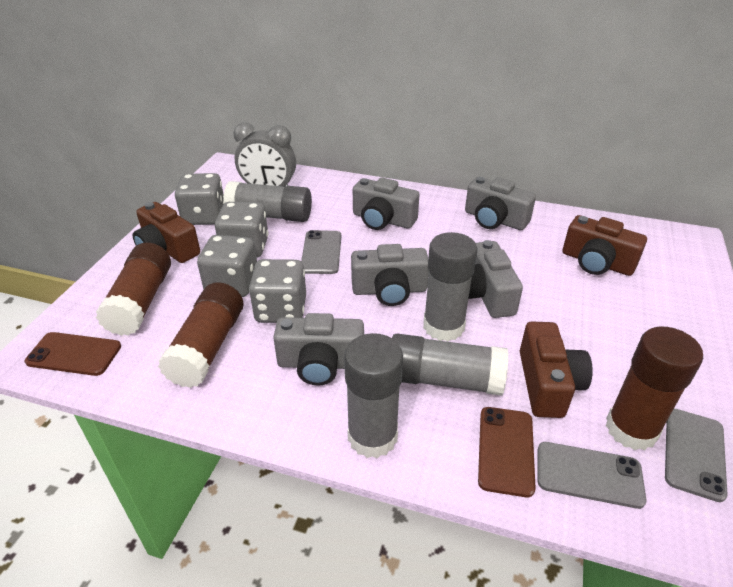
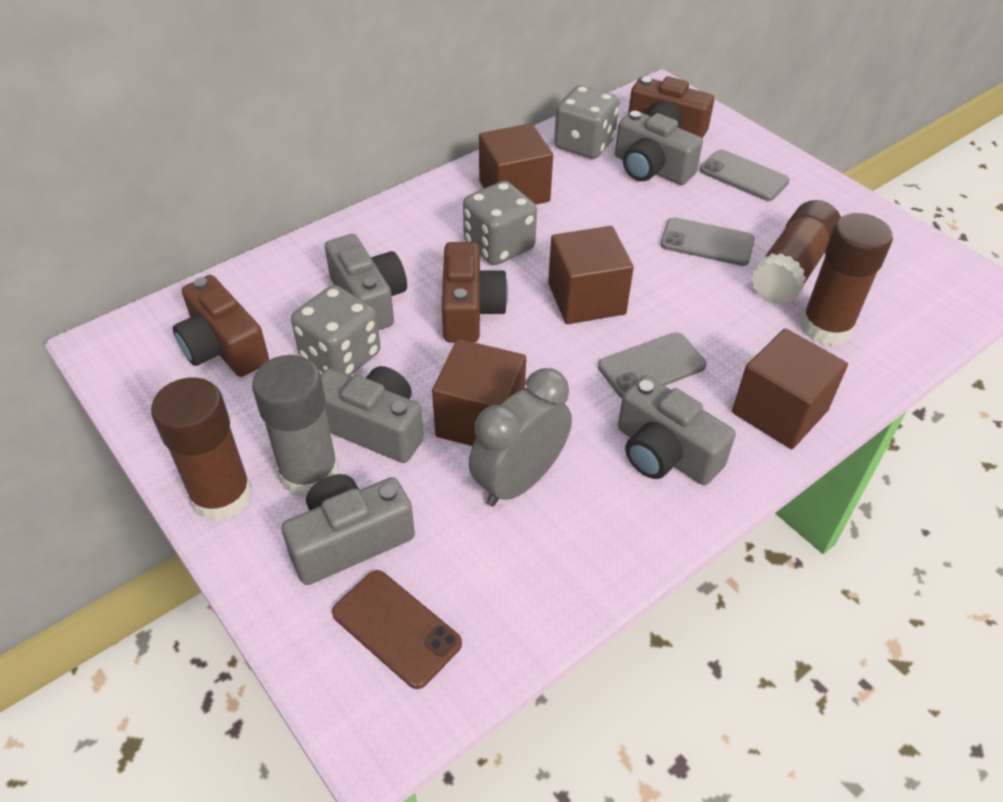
brown cube: 0 -> 4
brown phone: 2 -> 1
grey dice: 4 -> 3
grey glue stick: 4 -> 1

